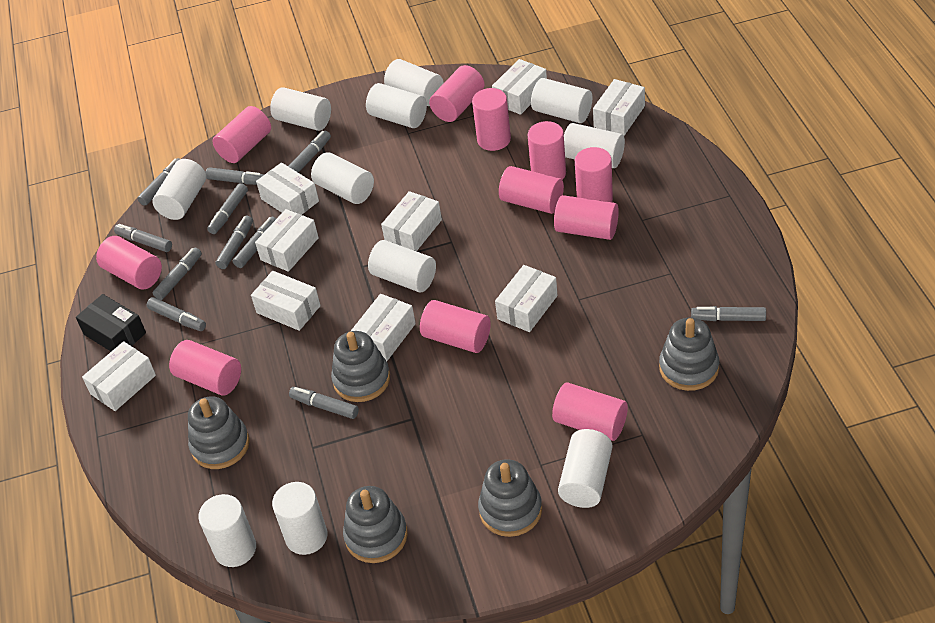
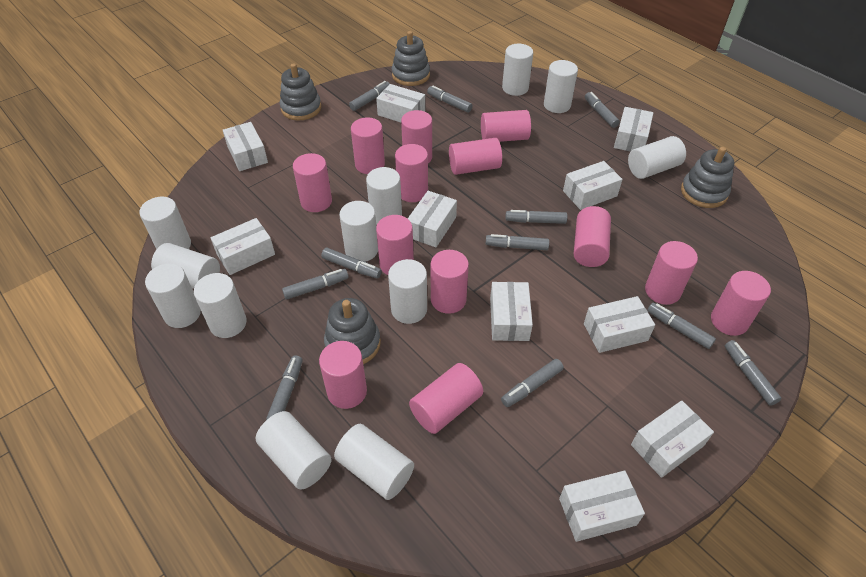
black box: 1 -> 0
grey stacking toy: 5 -> 4
pink cylinder: 11 -> 13
white box: 9 -> 10
white cylinder: 11 -> 12

